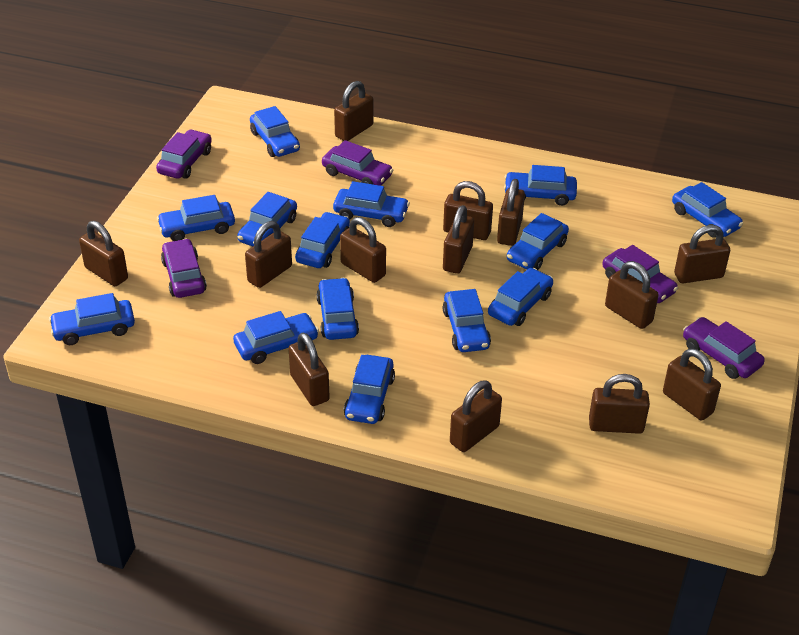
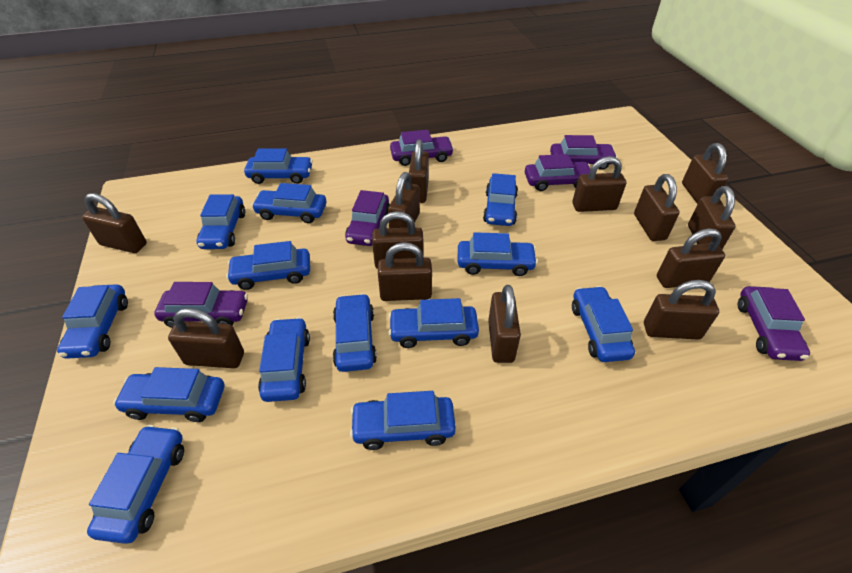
purple car: 5 -> 6

